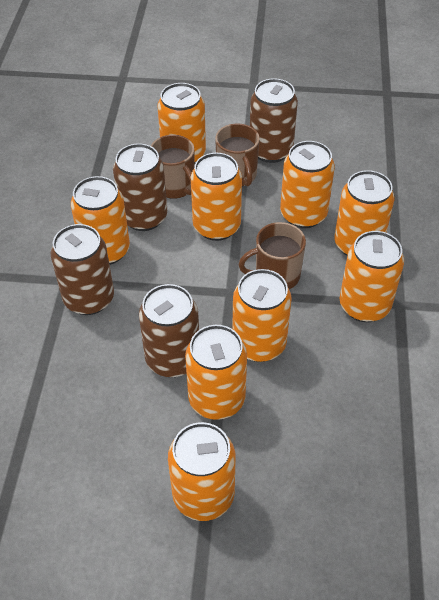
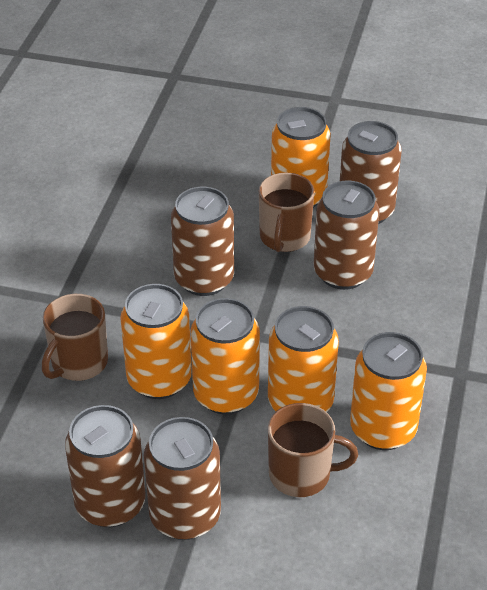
brown can: 4 -> 5
orange can: 9 -> 5

